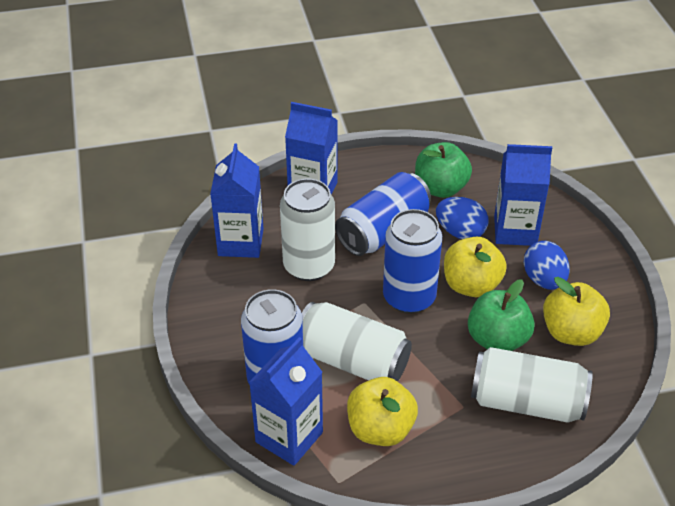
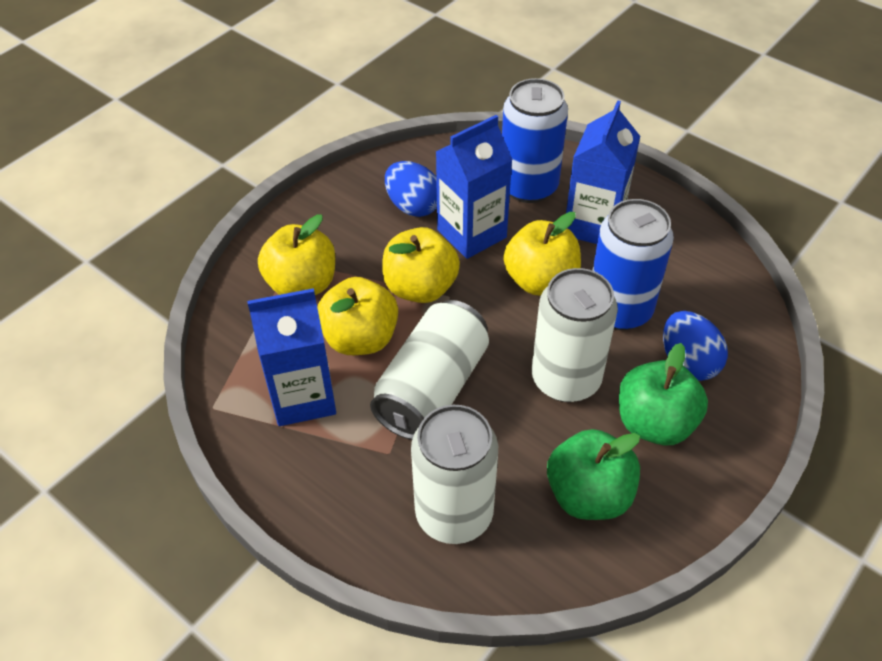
blue can: 3 -> 2
blue carton: 4 -> 3
yellow apple: 3 -> 4

